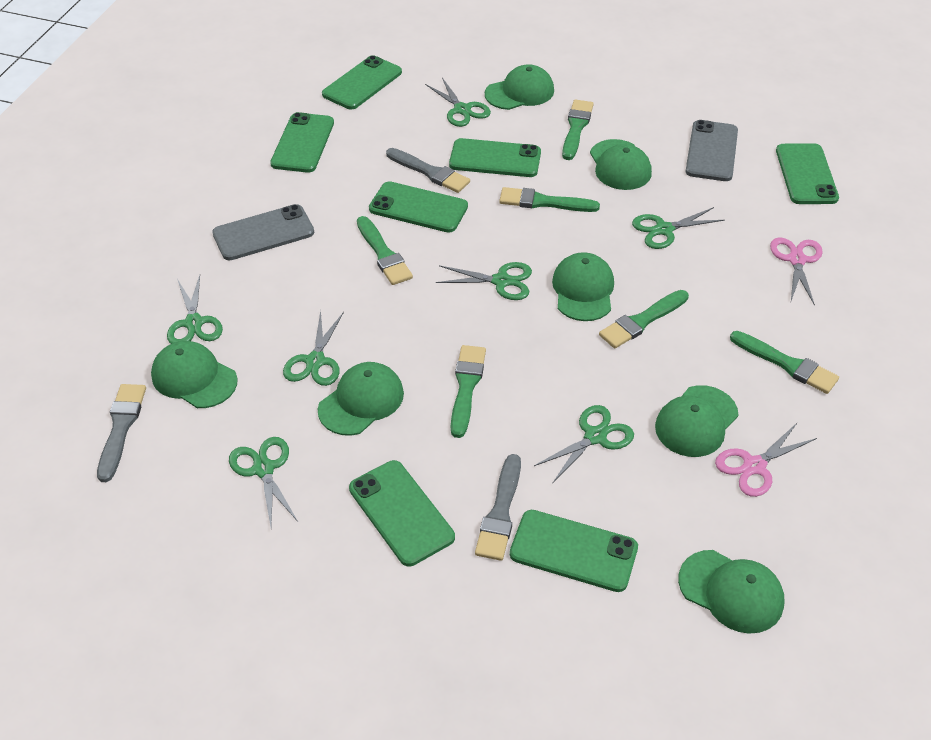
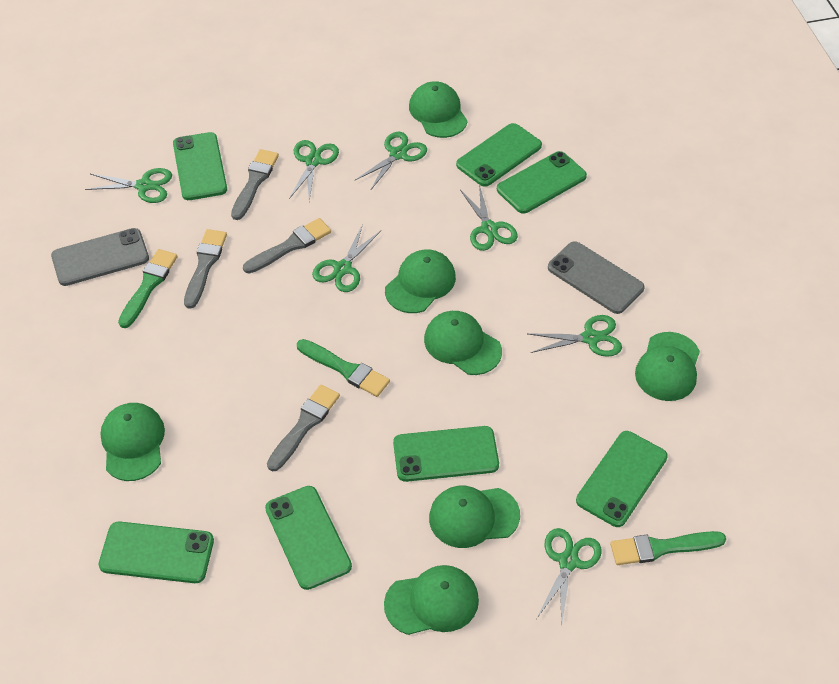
green brush: 6 -> 3
grey brush: 3 -> 4
pink scissors: 2 -> 0

